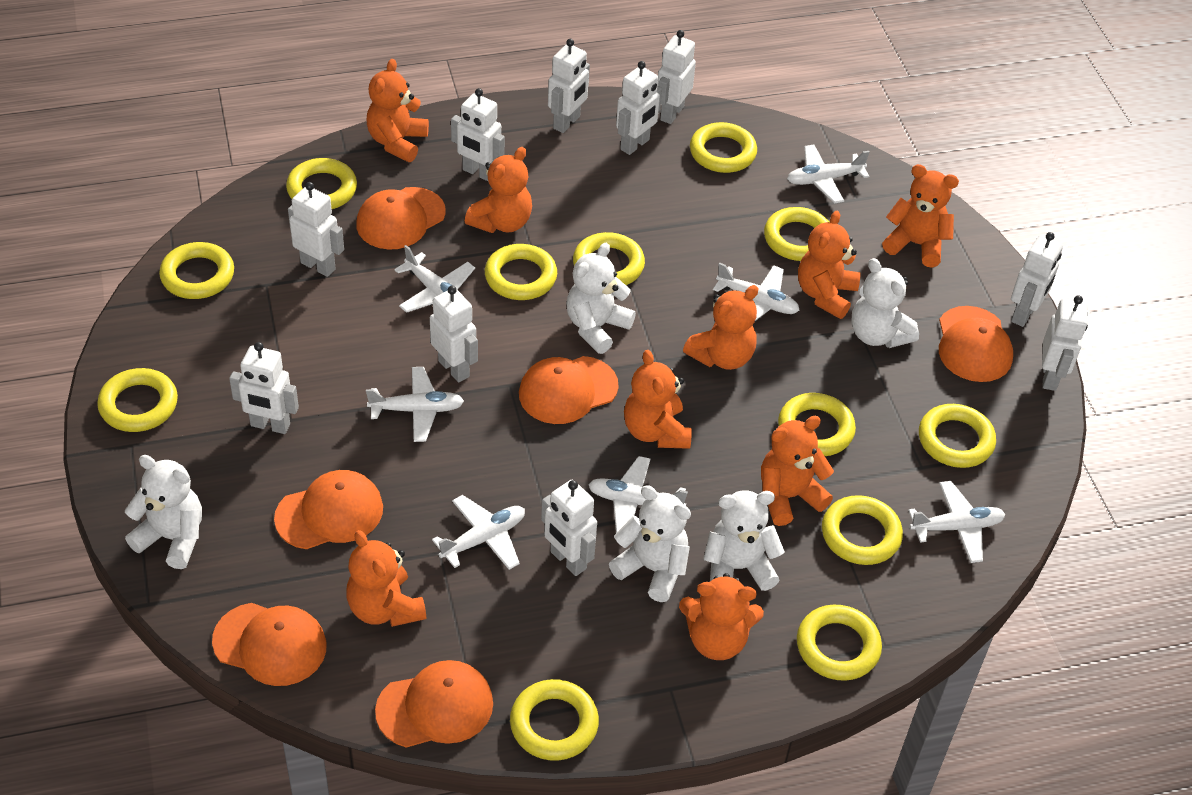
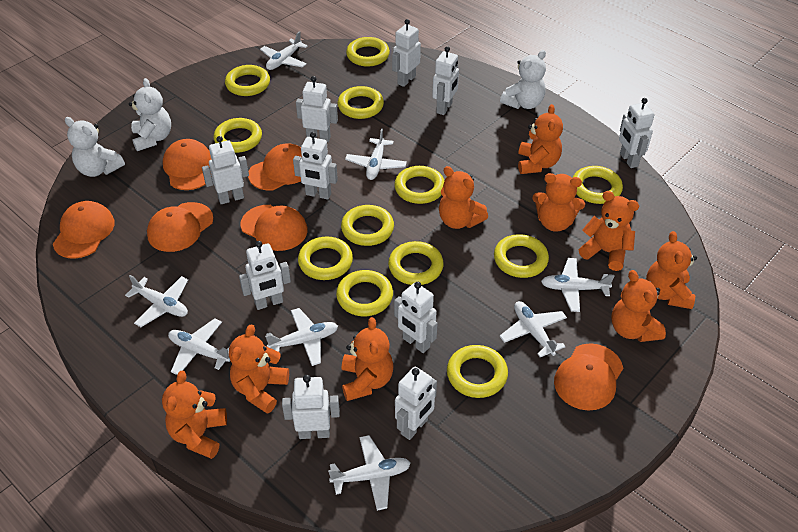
white plane: 7 -> 8
white teddy bear: 5 -> 3

